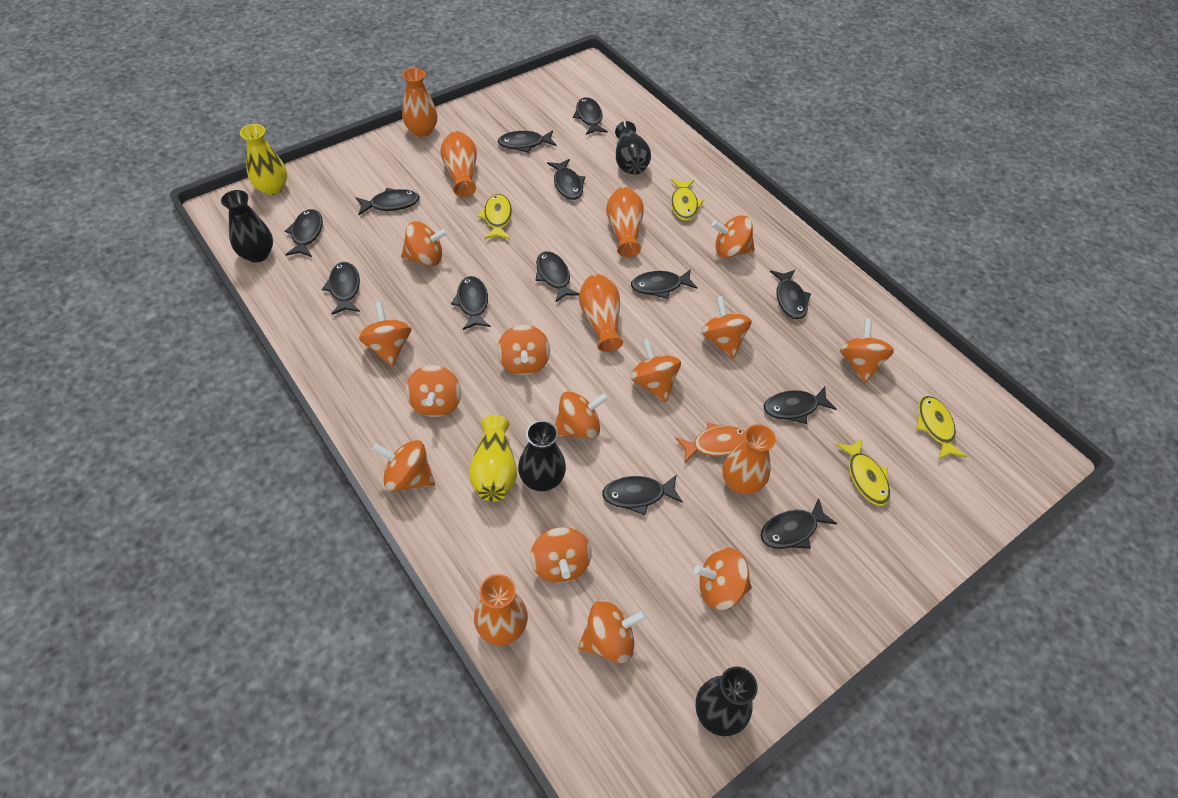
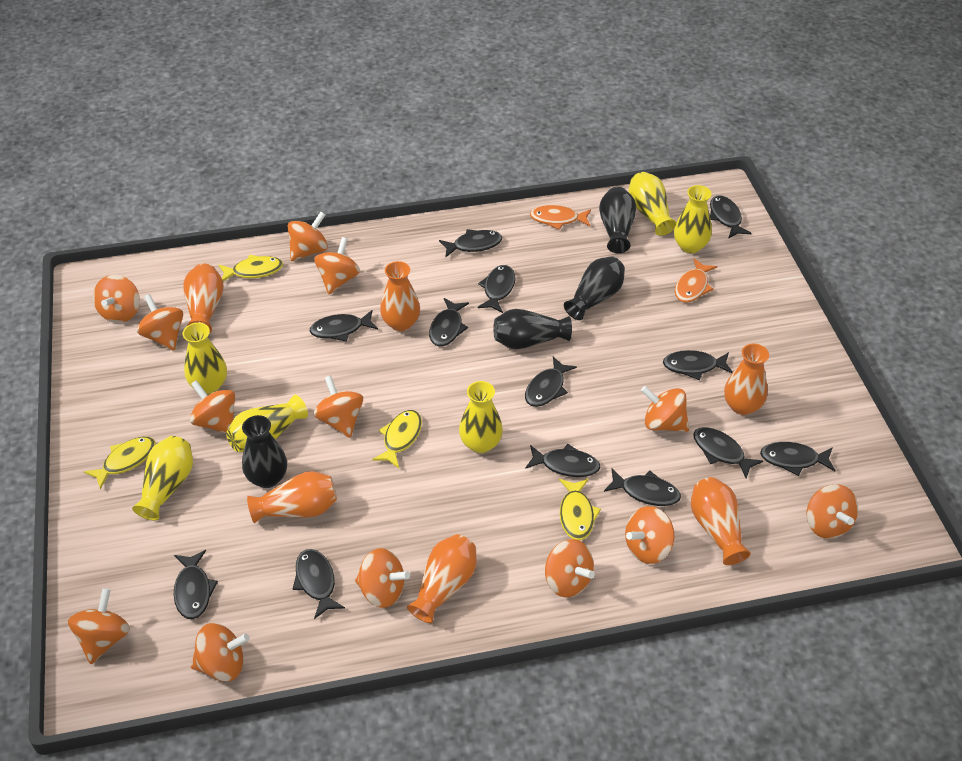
orange fish: 1 -> 2
yellow vase: 2 -> 6

